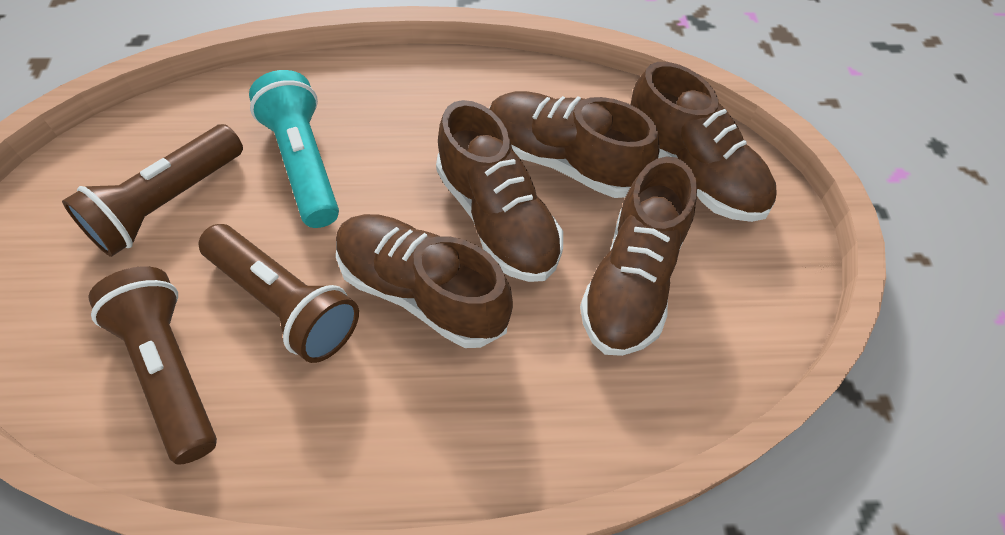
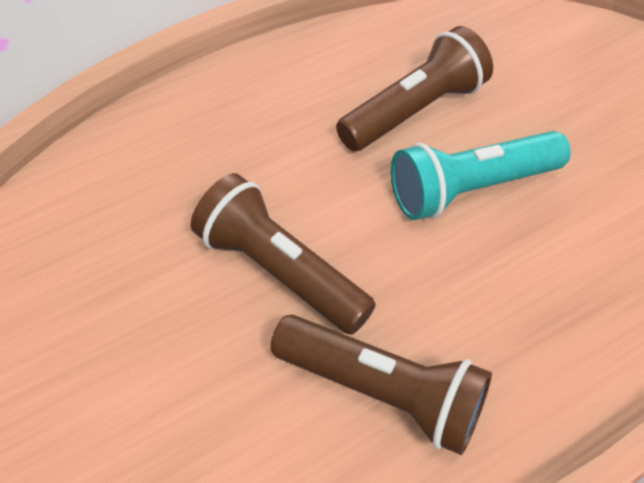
brown shoe: 5 -> 0

